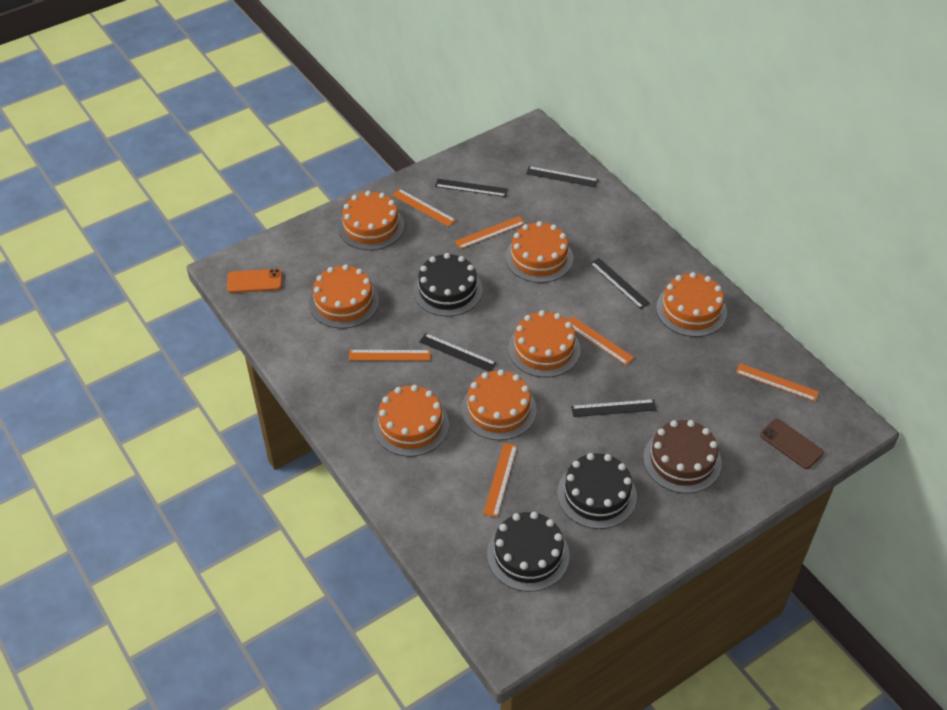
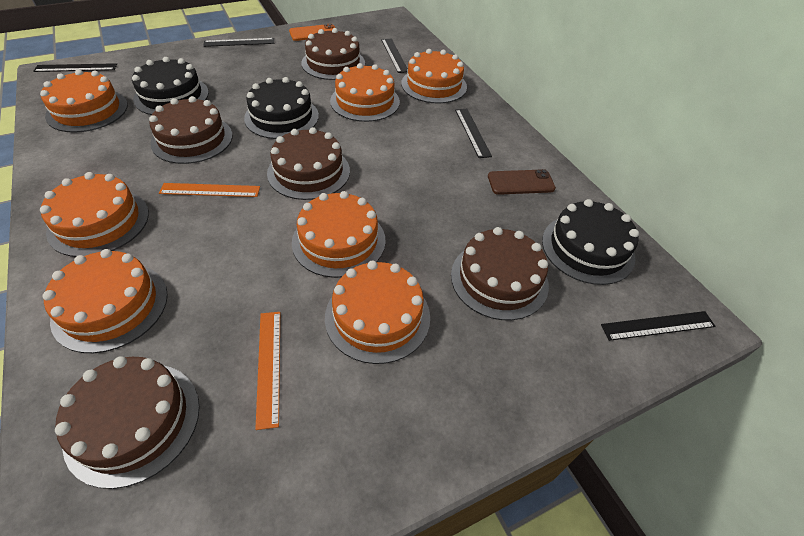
brown cake: 1 -> 5
orange ruler: 6 -> 2

